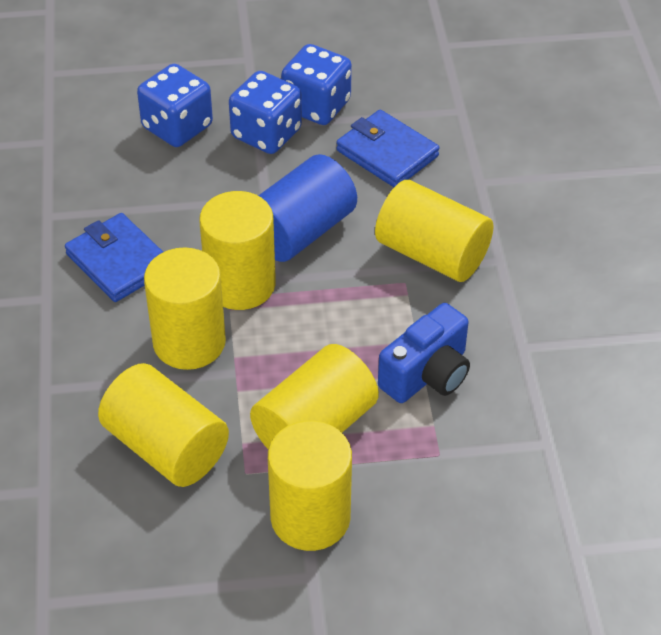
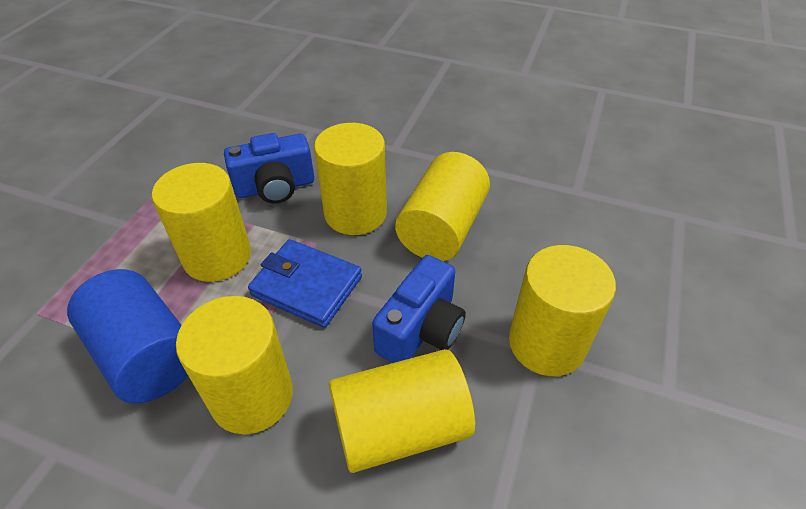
blue camera: 1 -> 2
blue dice: 3 -> 0
blue wallet: 2 -> 1

